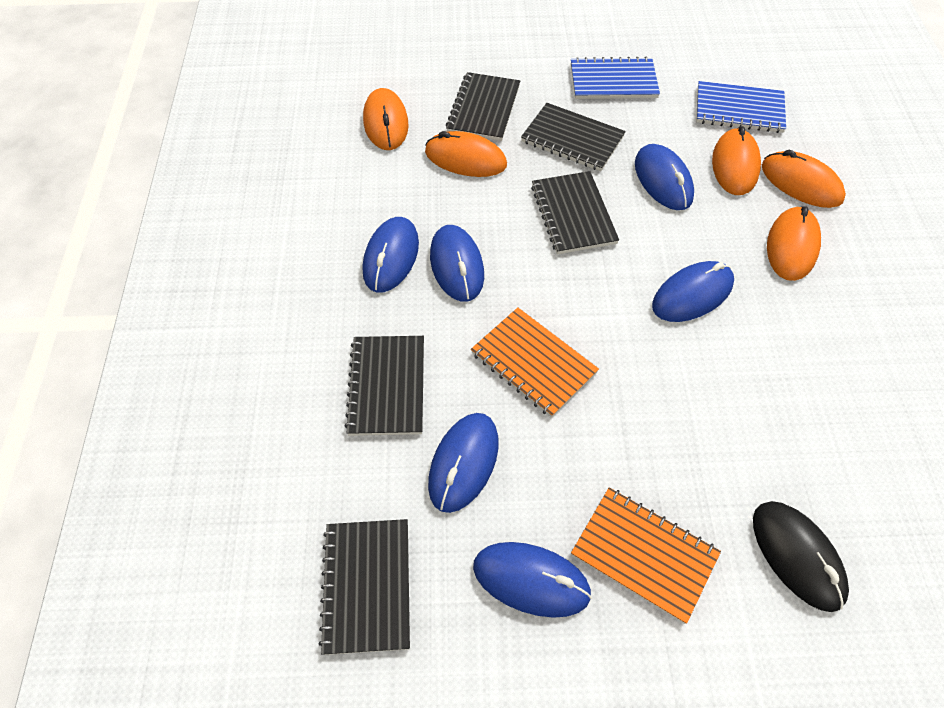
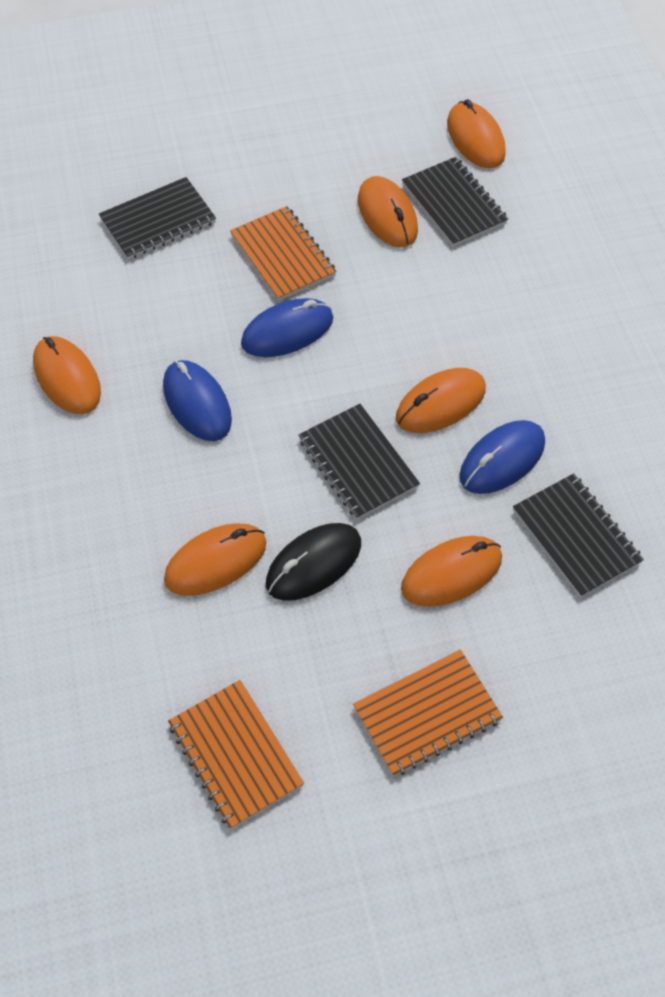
black notebook: 5 -> 4
blue mouse: 6 -> 3
blue notebook: 2 -> 0
orange mouse: 5 -> 6
orange notebook: 2 -> 3

